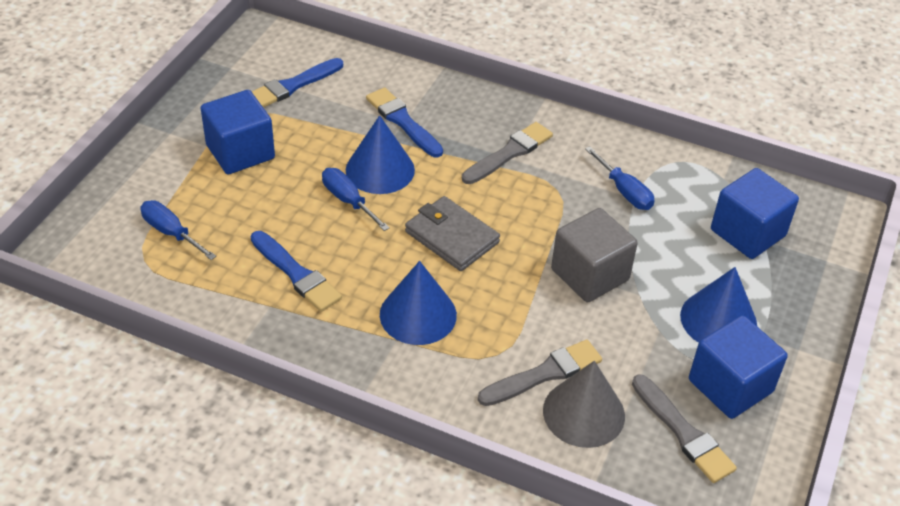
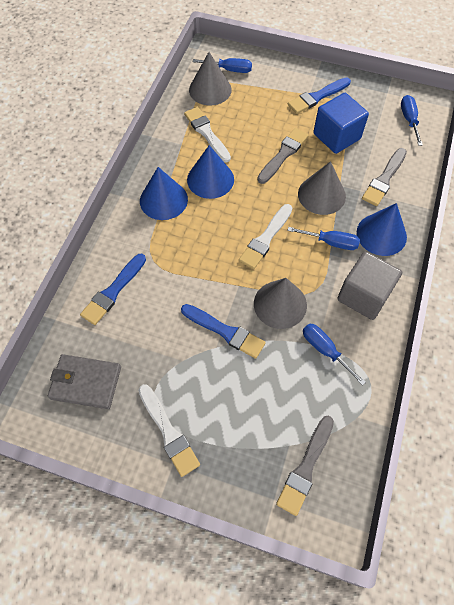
blue cube: 3 -> 1
blue screwdriver: 3 -> 4
grey cone: 1 -> 3
white brush: 0 -> 3

